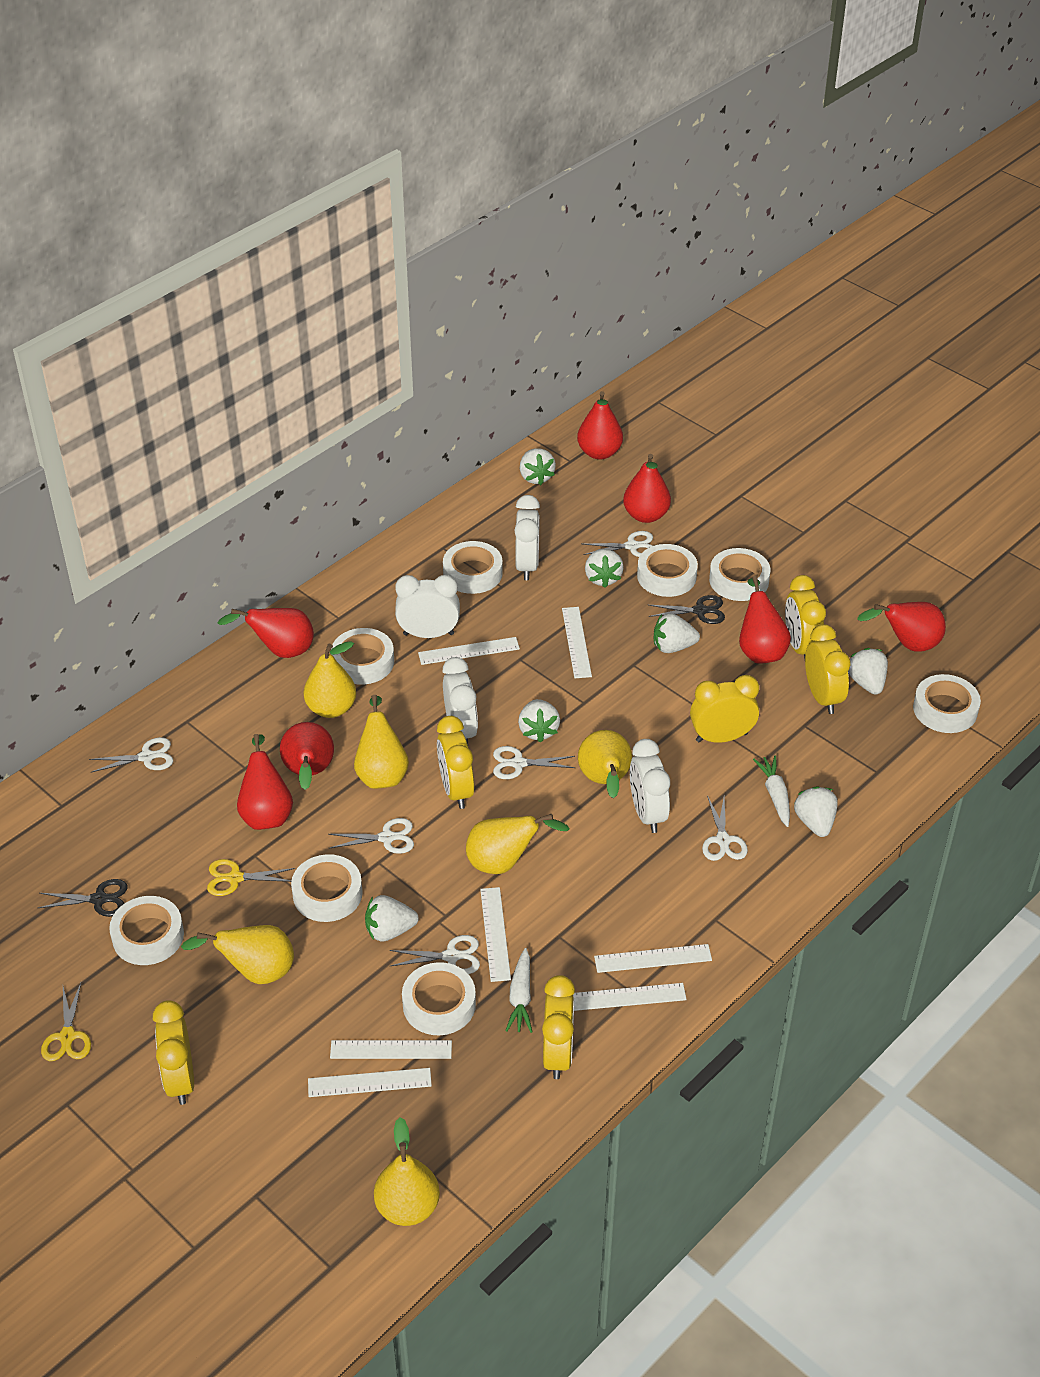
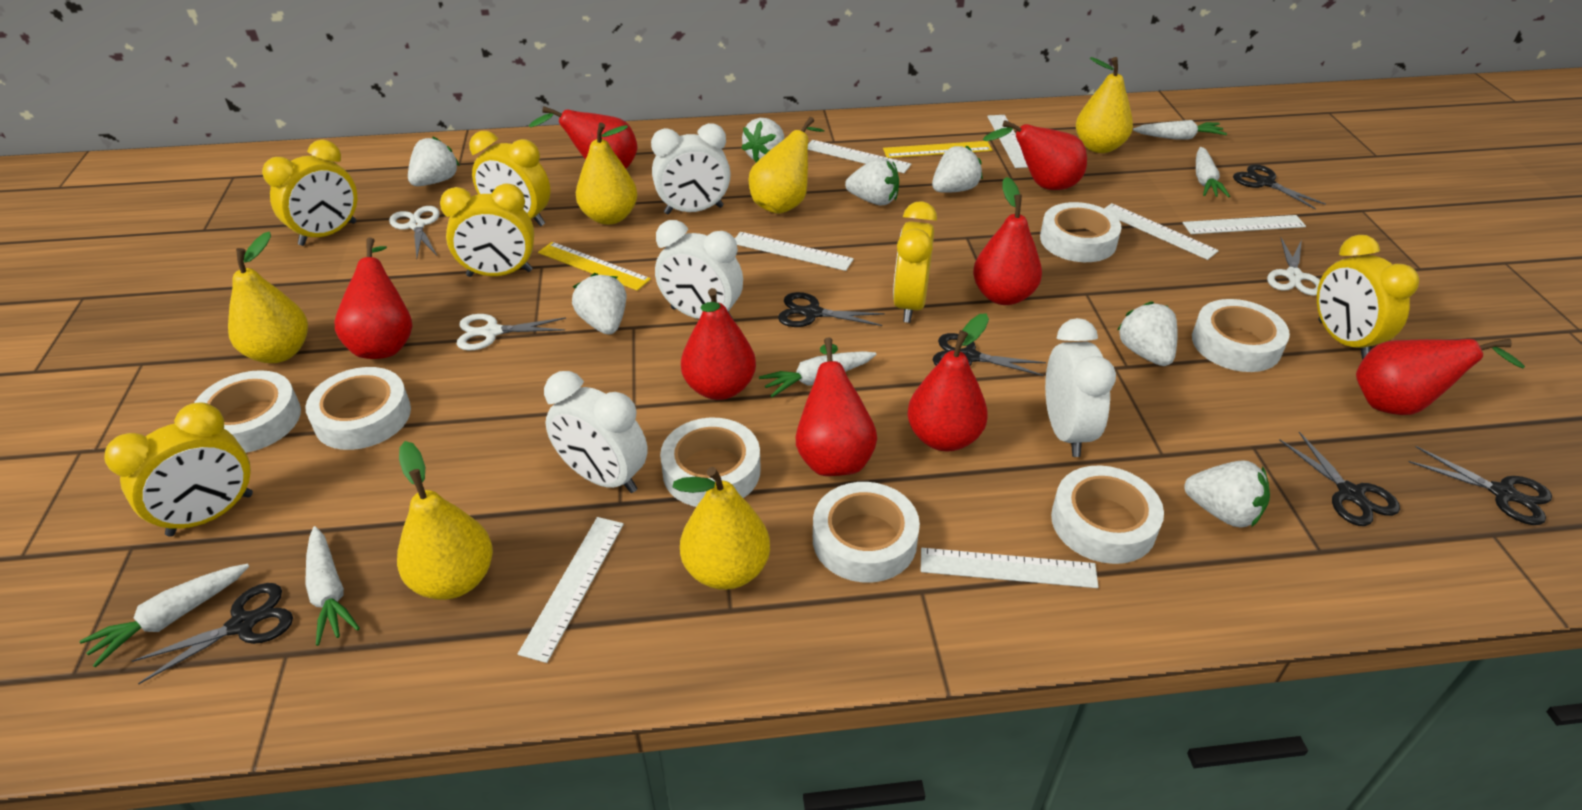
black scissors: 2 -> 6
red pear: 7 -> 8
white carrot: 2 -> 5
white scissors: 6 -> 3
white tape: 8 -> 7
yellow ruler: 0 -> 2
yellow scissors: 2 -> 0

